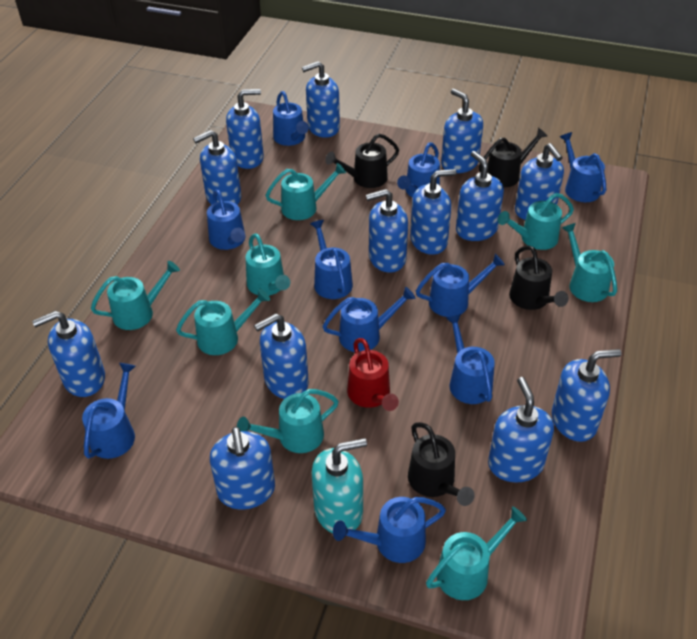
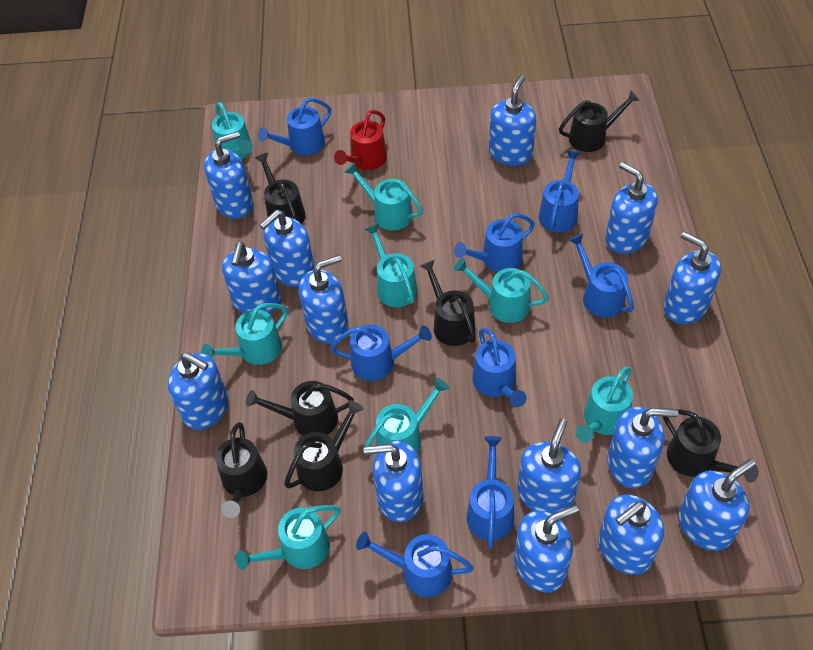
black watering can: 4 -> 7
blue soap dispenser: 13 -> 14
blue watering can: 10 -> 8
turquoise soap dispenser: 1 -> 0

